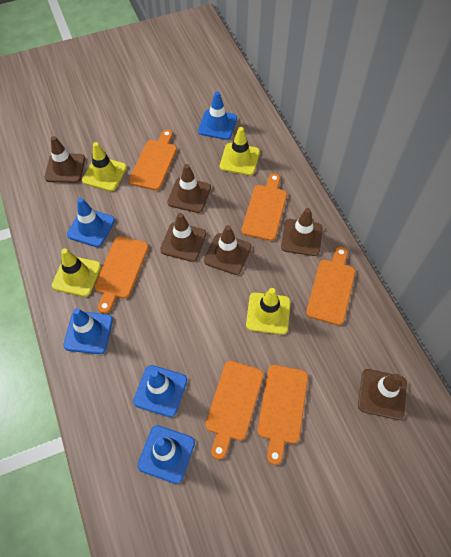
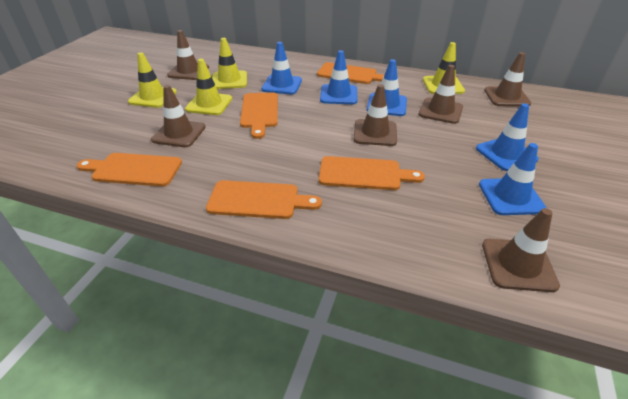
orange cutting board: 6 -> 5

